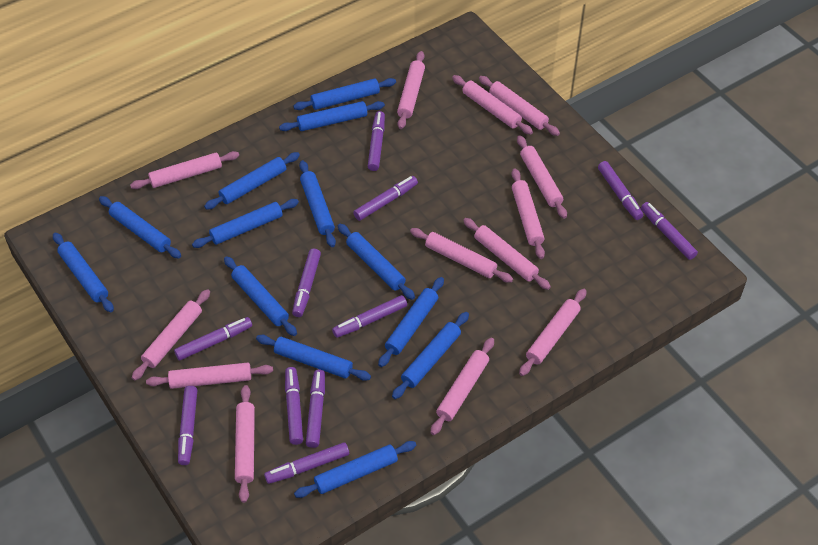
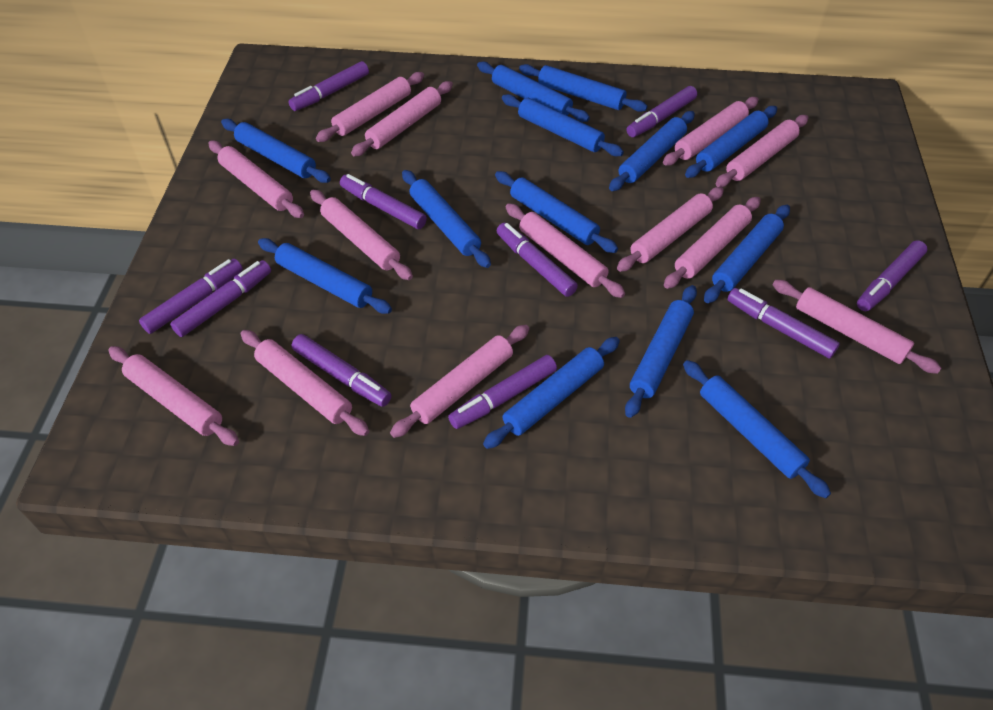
purple marker: 11 -> 10

